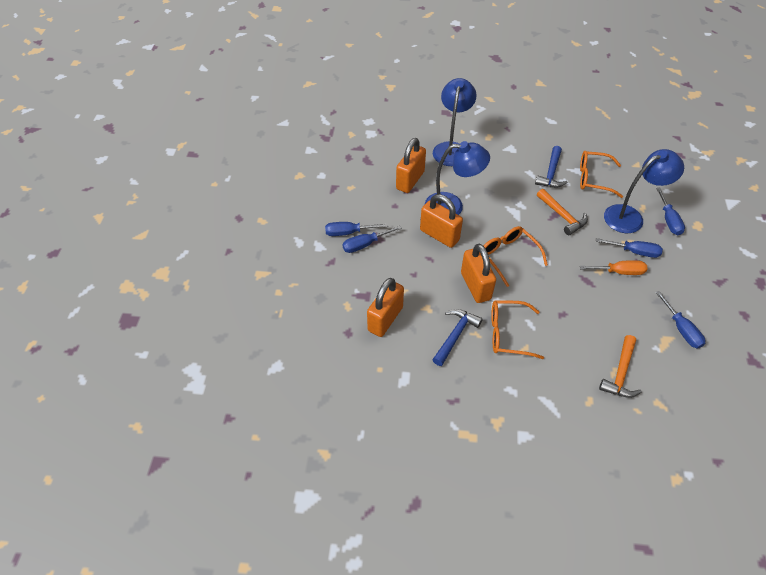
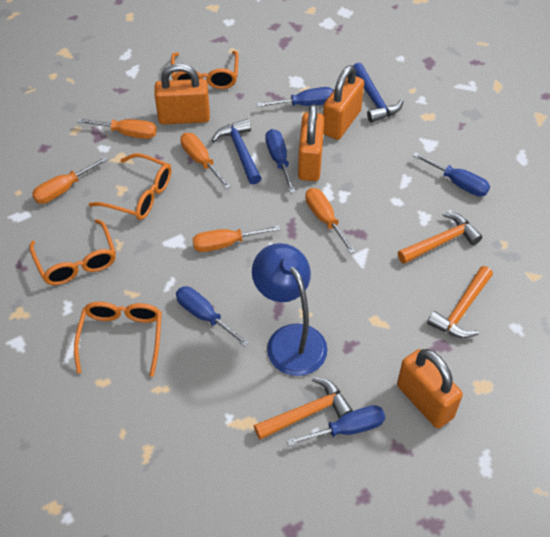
blue lamp: 3 -> 1
orange glasses: 3 -> 4
orange hammer: 2 -> 3
orange screwdriver: 1 -> 5

